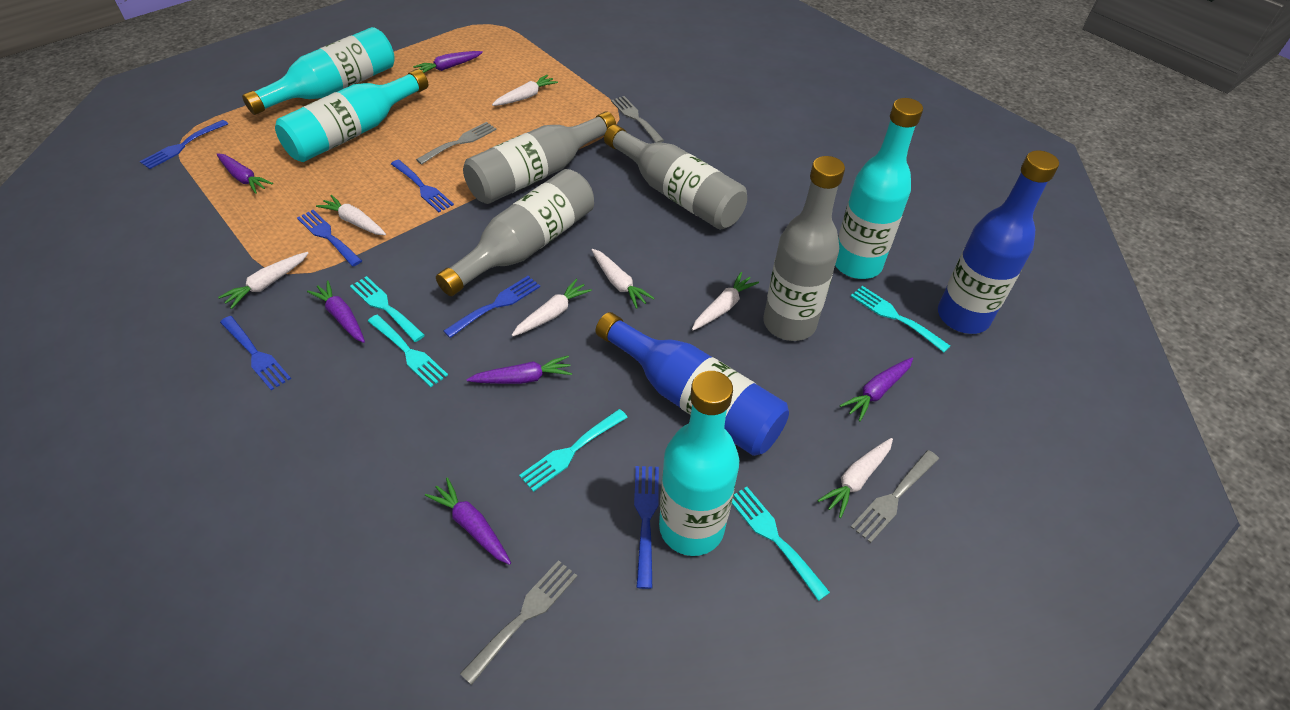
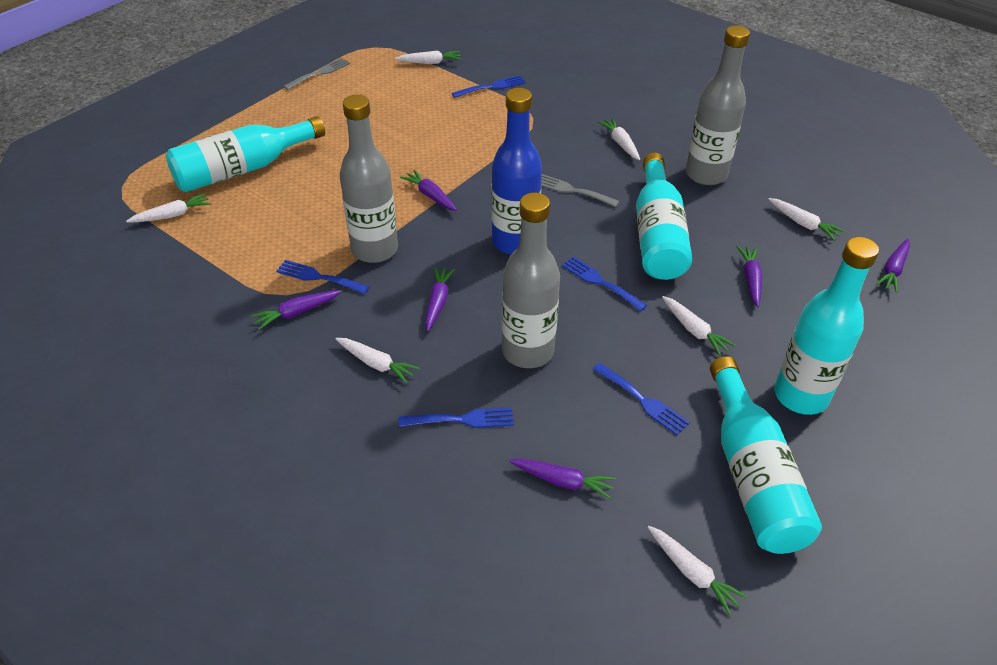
blue bottle: 2 -> 1
blue fork: 6 -> 5
grey bottle: 4 -> 3
grey fork: 4 -> 2
turquoise fork: 5 -> 0

